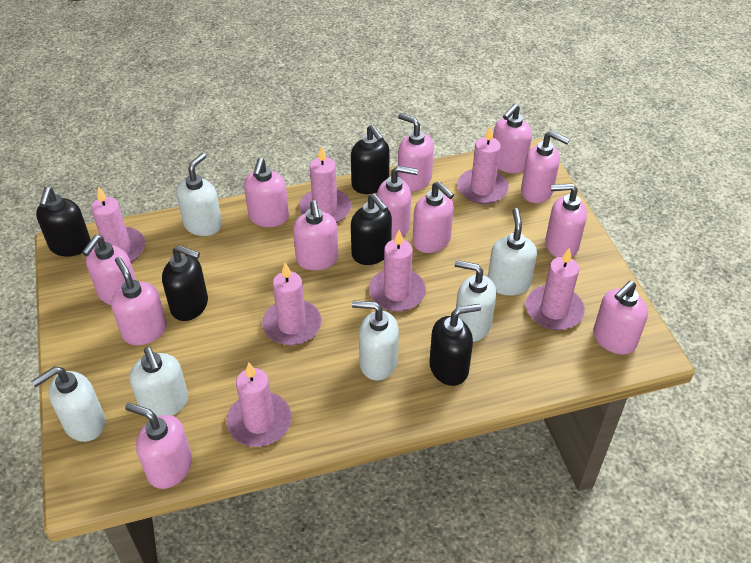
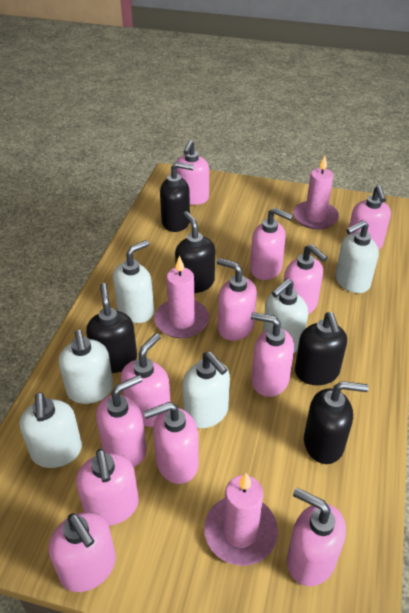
pink candle: 7 -> 3

